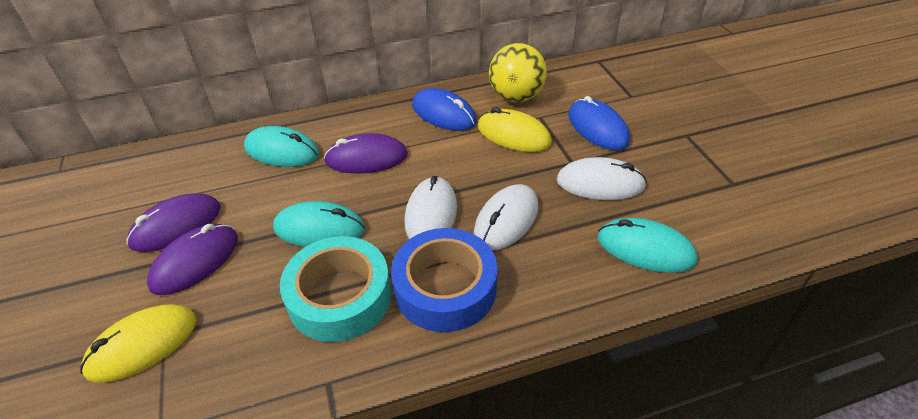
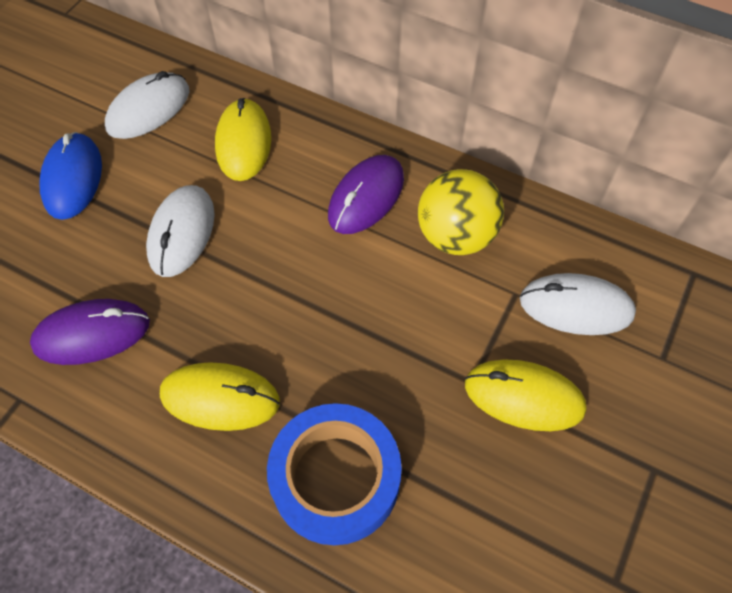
blue mouse: 2 -> 1
purple mouse: 3 -> 2
turquoise mouse: 3 -> 0
turquoise tape: 1 -> 0
yellow mouse: 2 -> 3

